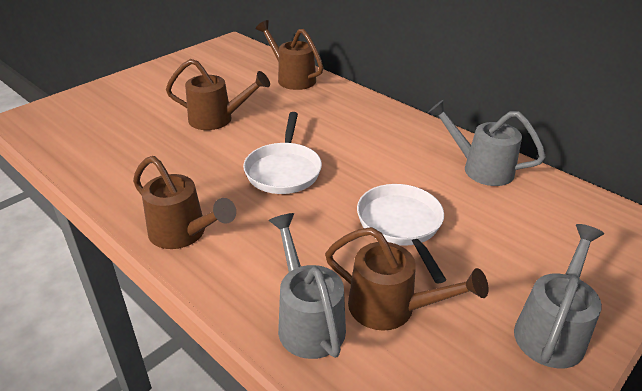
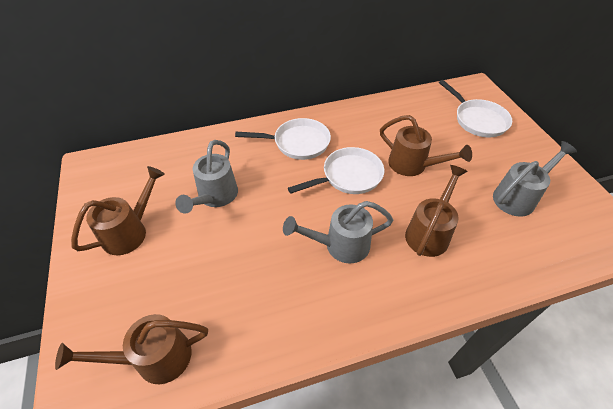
white pan: 2 -> 3

